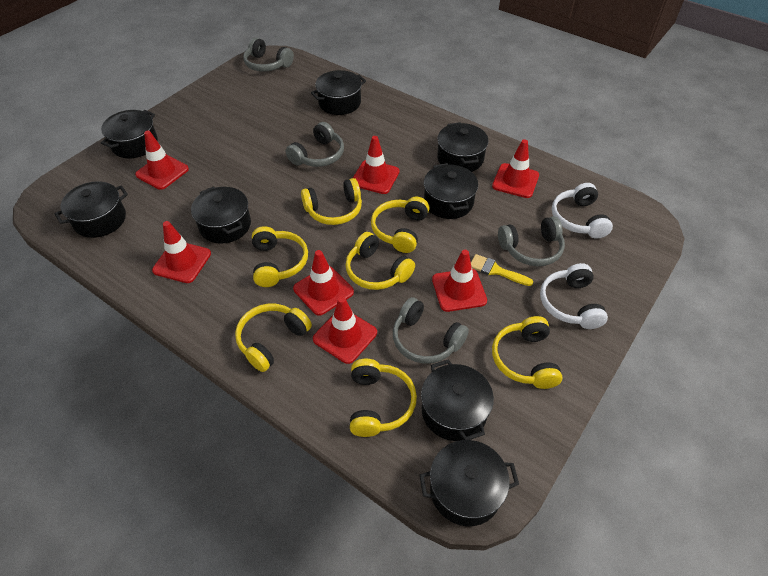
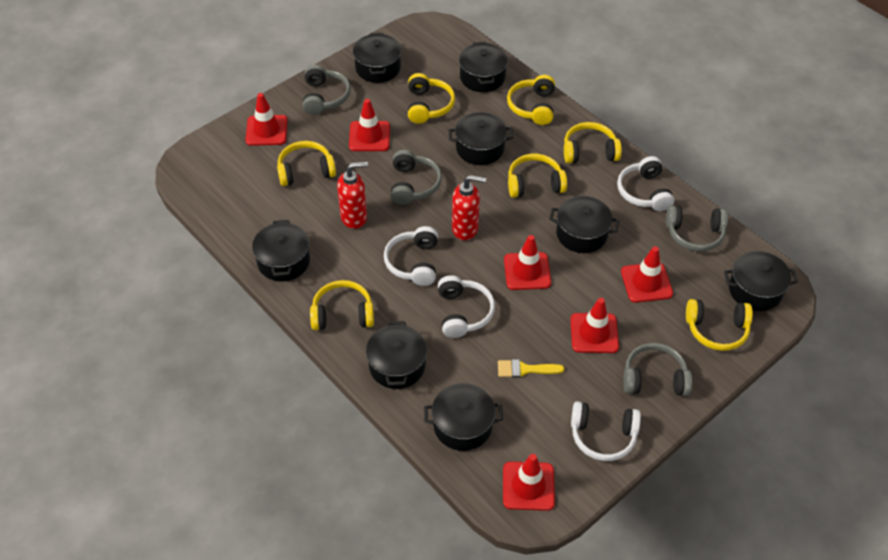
red soap dispenser: 0 -> 2
red traffic cone: 7 -> 6
white headphones: 2 -> 4

